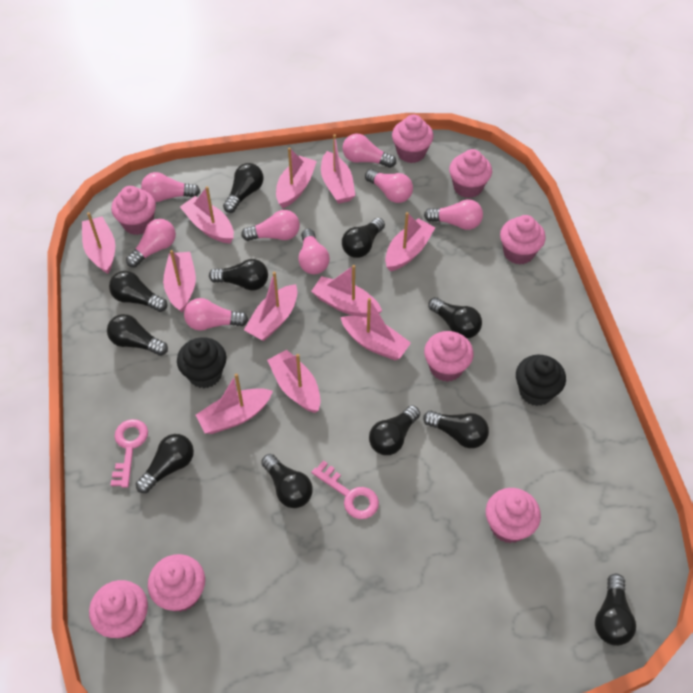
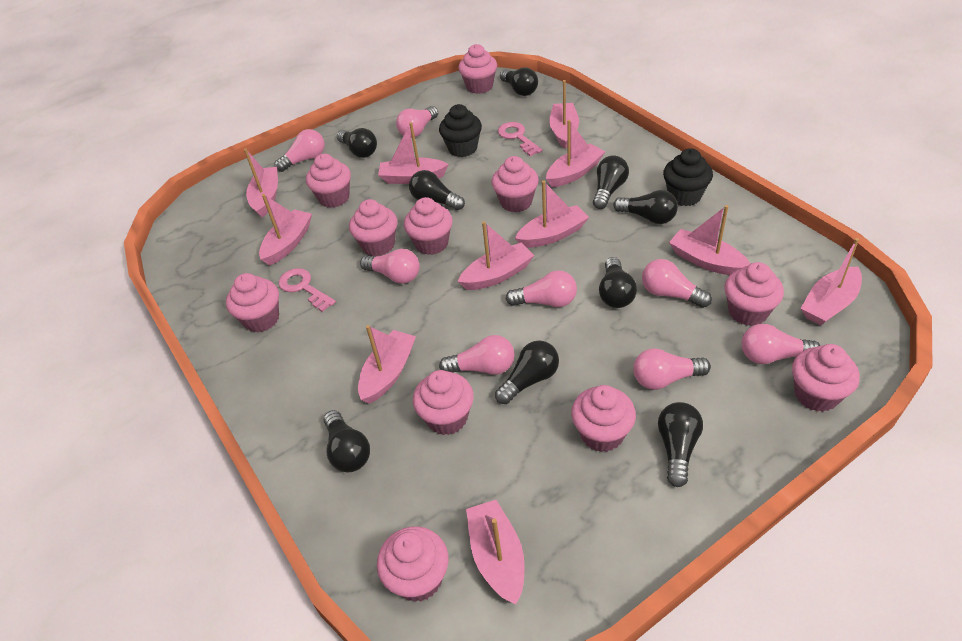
black light bulb: 11 -> 9
pink cupcake: 8 -> 11

